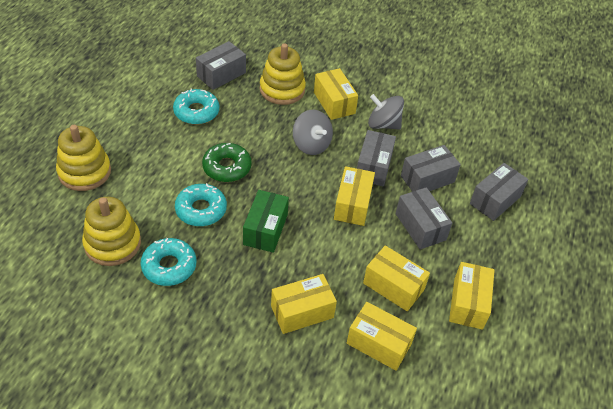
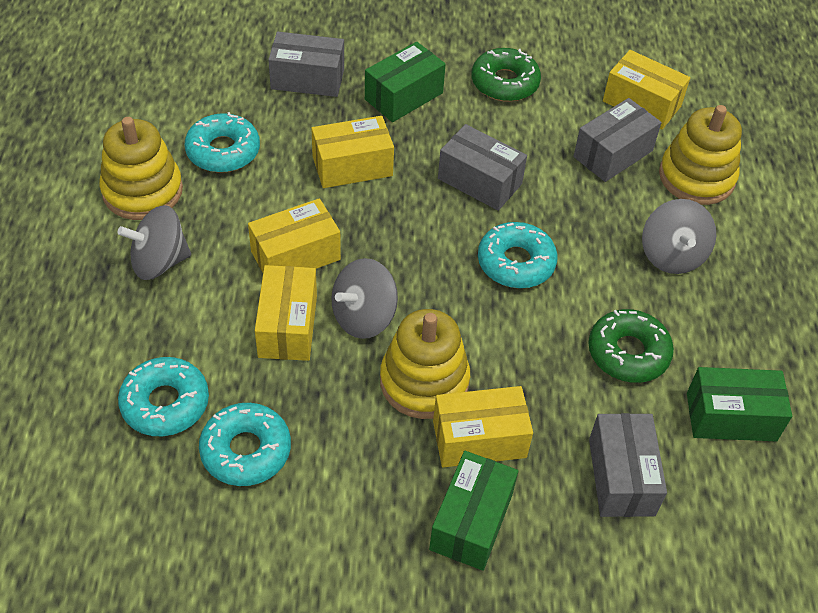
green box: 1 -> 3
green donut: 1 -> 2
grey box: 5 -> 4
grey spinning top: 2 -> 3
turquoise donut: 3 -> 4
yellow box: 6 -> 5

